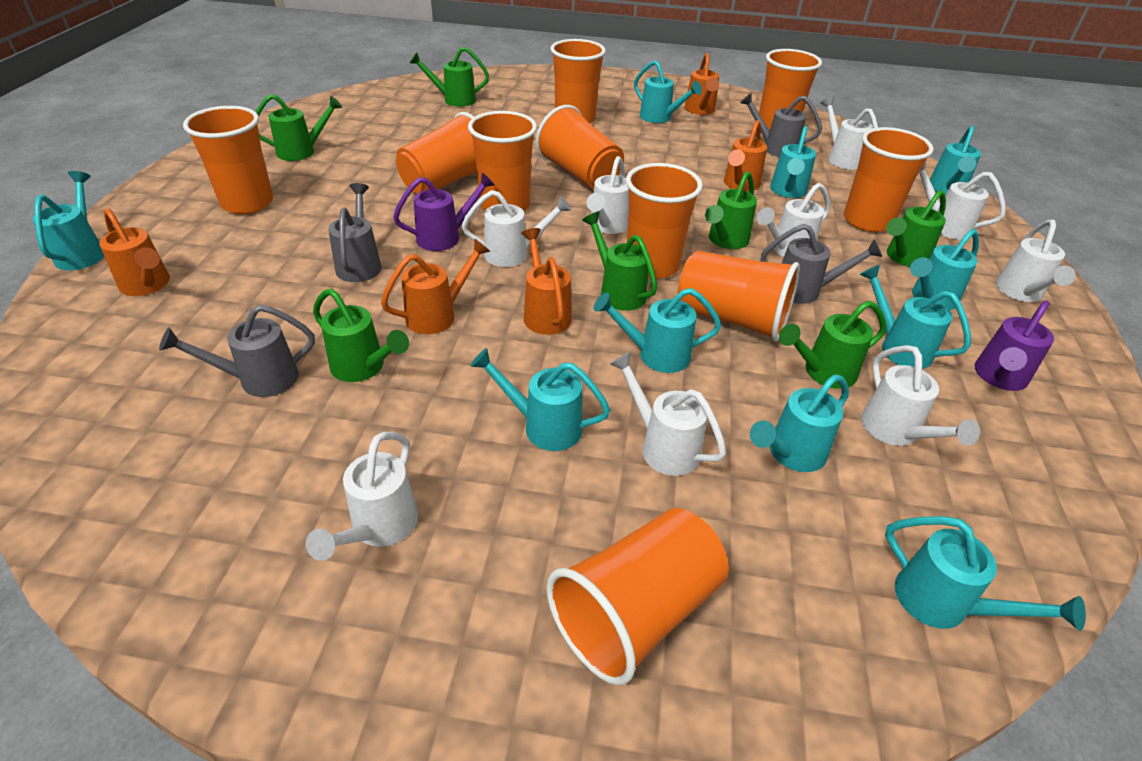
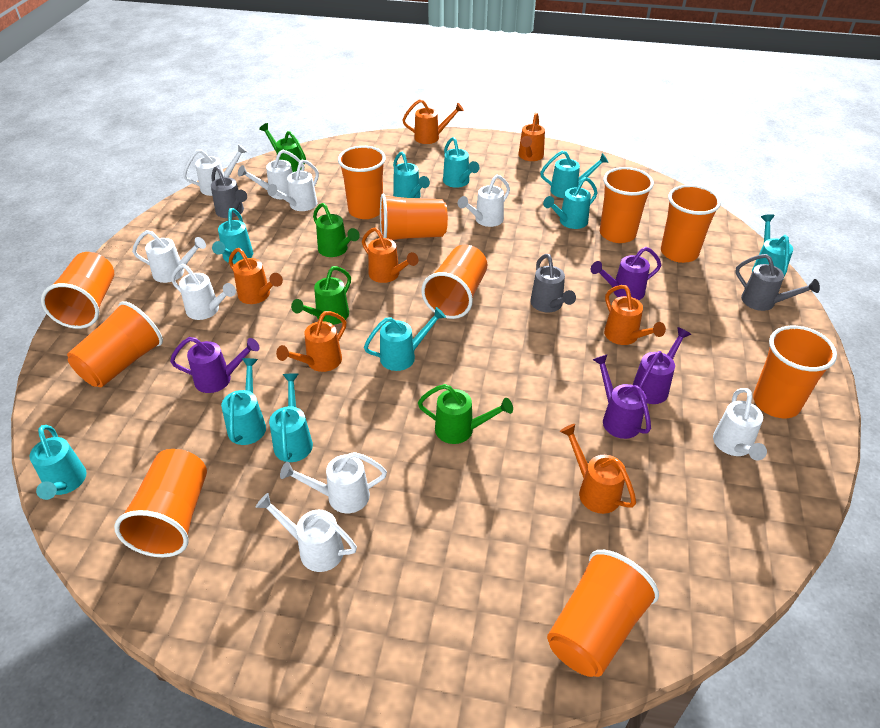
green watering can: 7 -> 4
grey watering can: 4 -> 3
orange watering can: 5 -> 7
purple watering can: 2 -> 4

